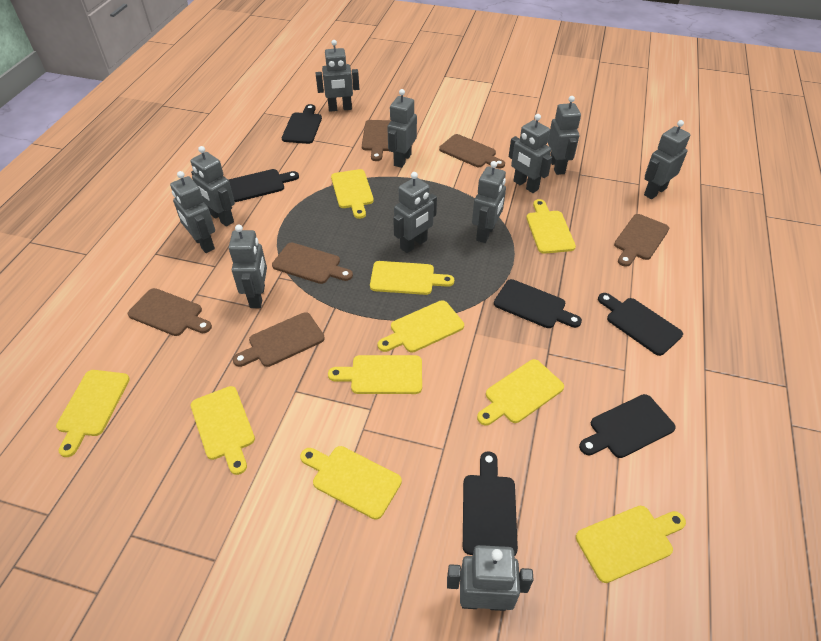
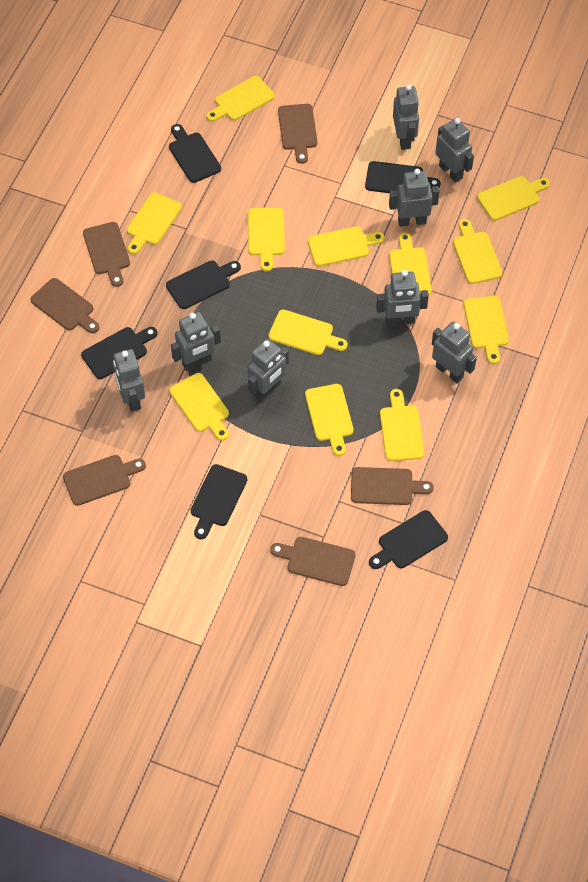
grey robot: 11 -> 8
yellow cutting board: 10 -> 12

